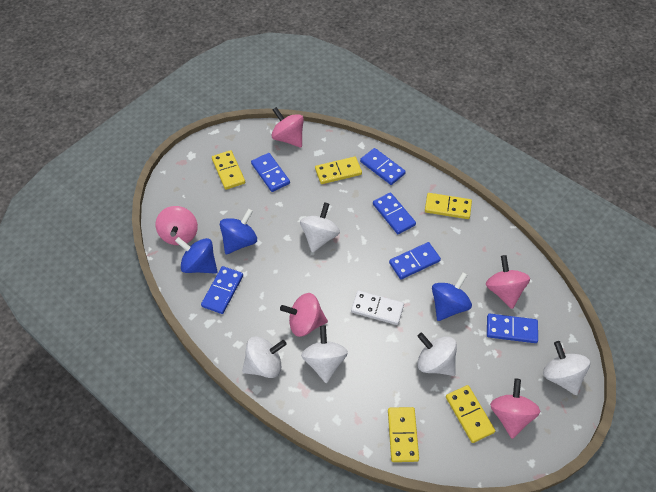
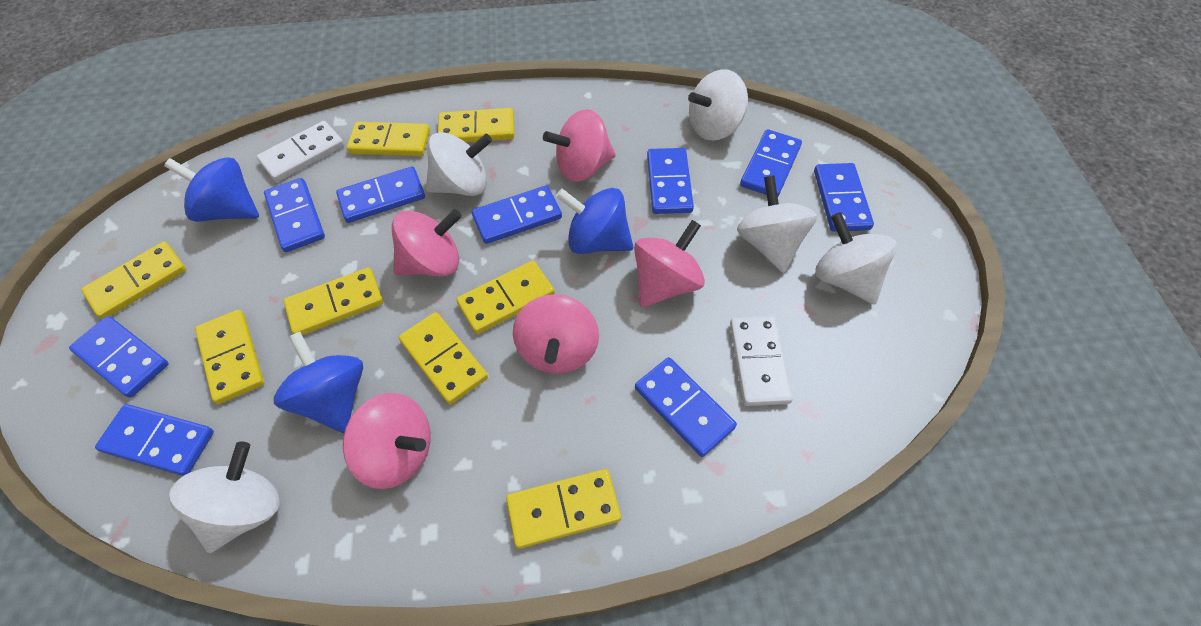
blue domino: 6 -> 9
white domino: 1 -> 2
yellow domino: 5 -> 8

